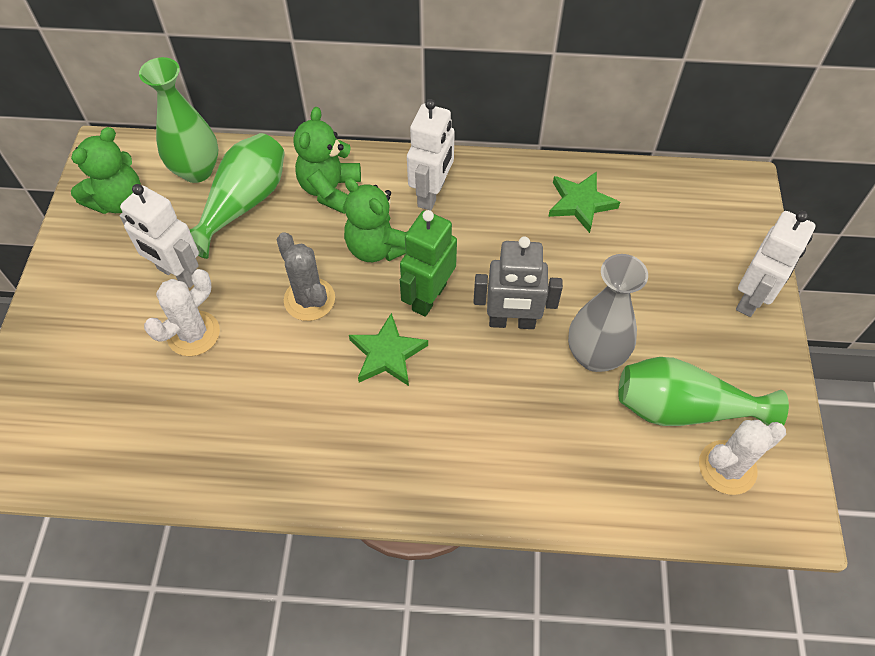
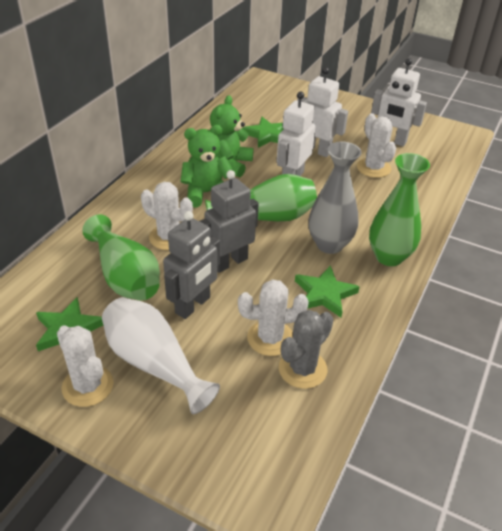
green robot: 1 -> 0
green star: 2 -> 3
green teddy bear: 3 -> 2
grey robot: 1 -> 2
white cactus: 2 -> 4
white vase: 0 -> 1

